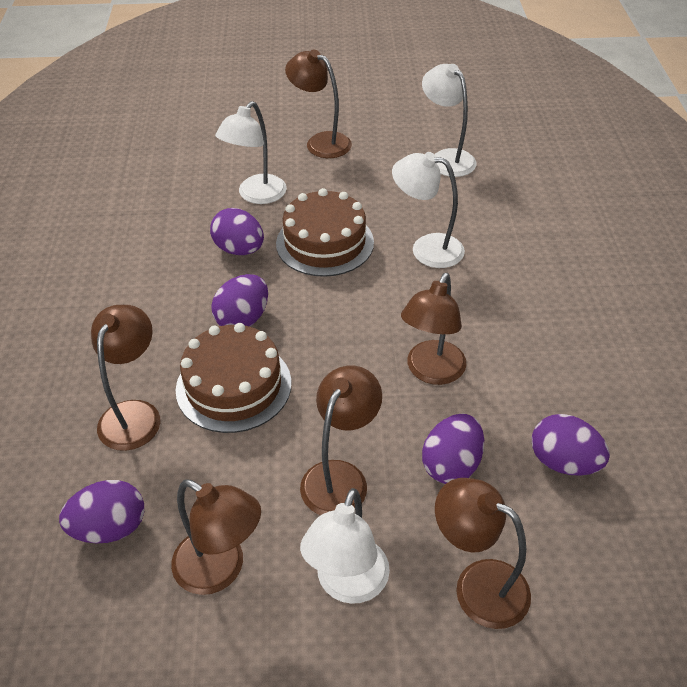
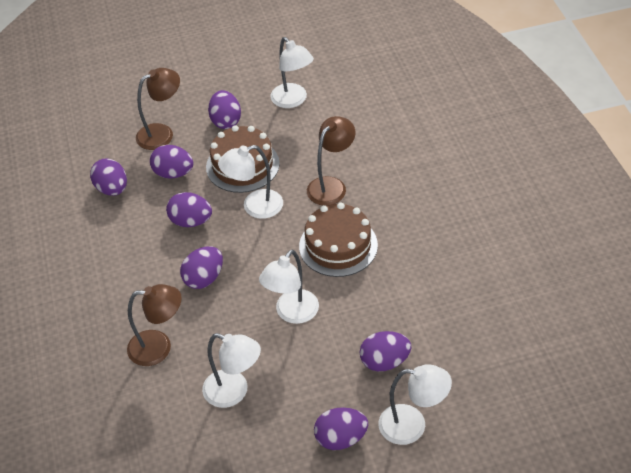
brown lamp: 6 -> 3
purple egg: 5 -> 7
white lamp: 4 -> 5

